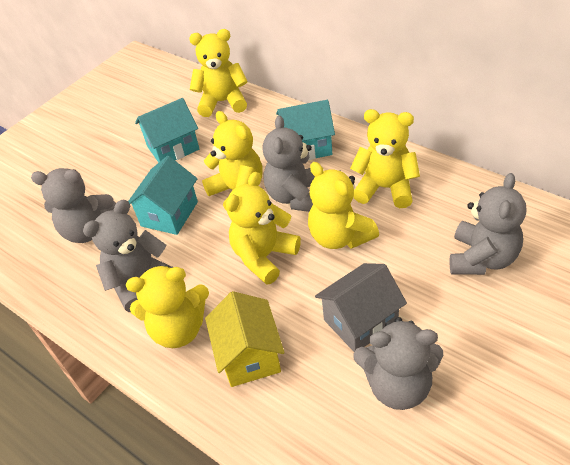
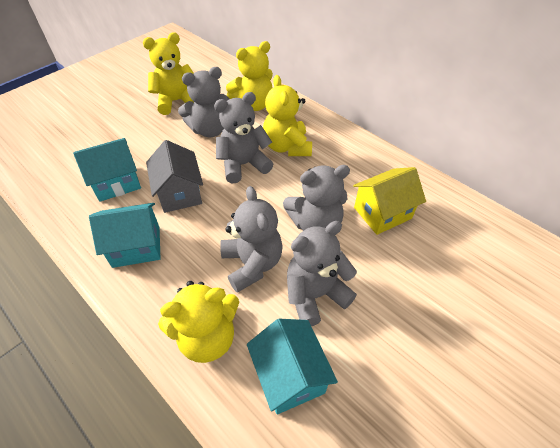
yellow teddy bear: 6 -> 4

